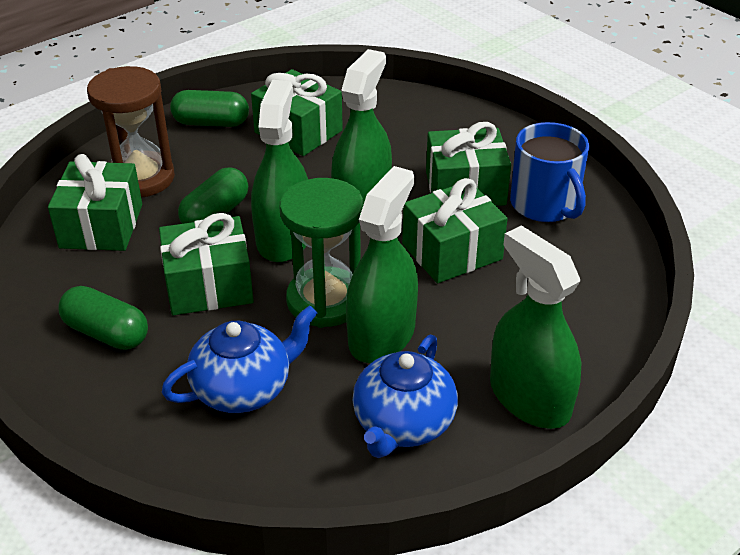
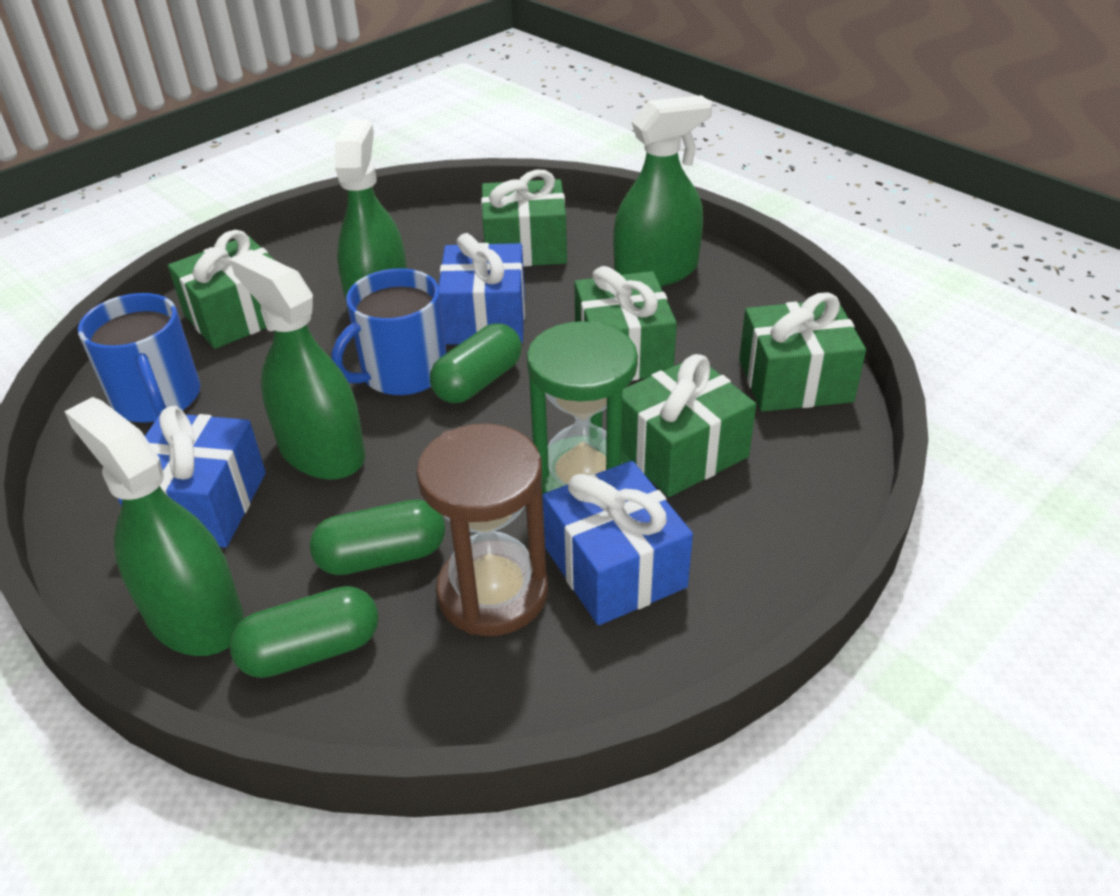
blue gift: 0 -> 3
blue mug: 1 -> 2
blue teapot: 2 -> 0

